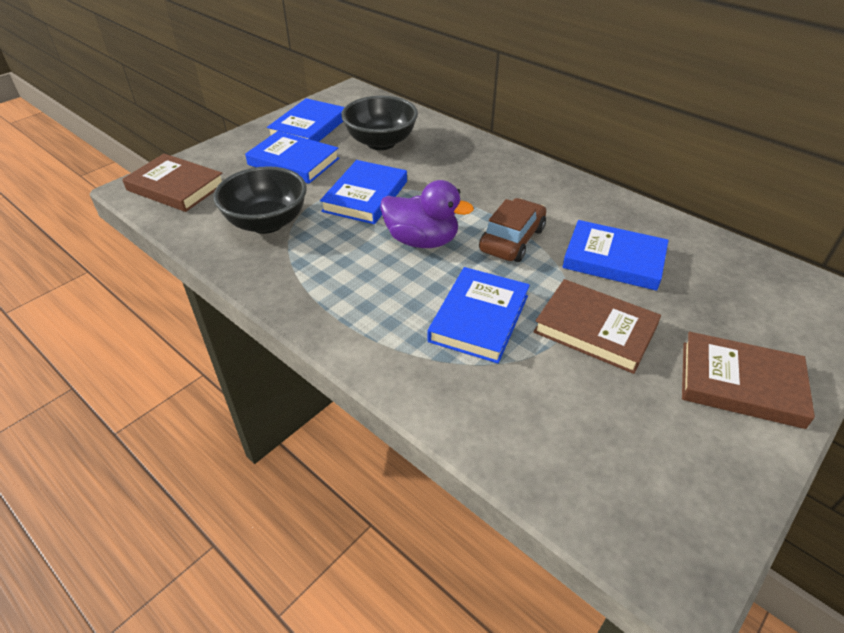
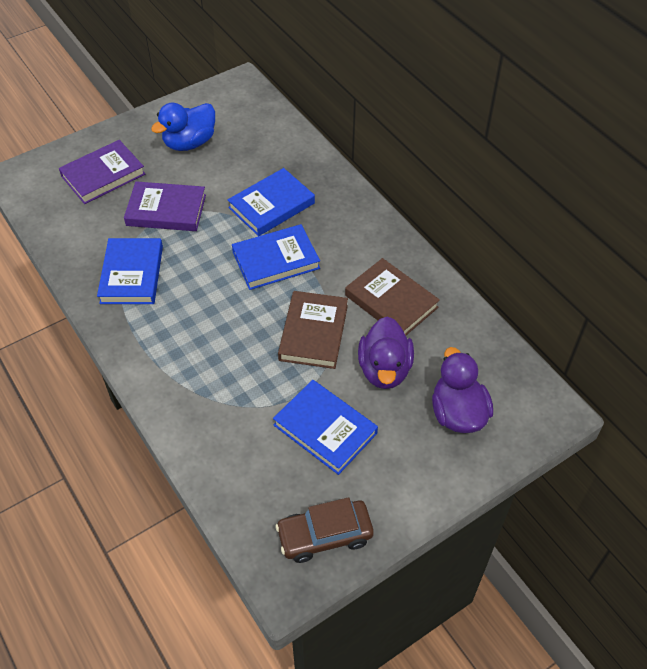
black bowl: 2 -> 0
blue book: 5 -> 4
blue duck: 0 -> 1
brown book: 3 -> 2
purple book: 0 -> 2
purple duck: 1 -> 2

